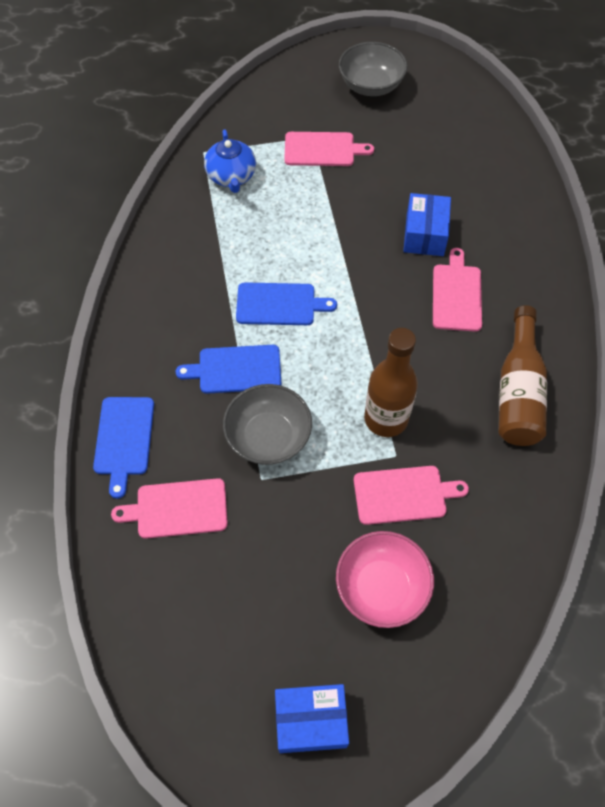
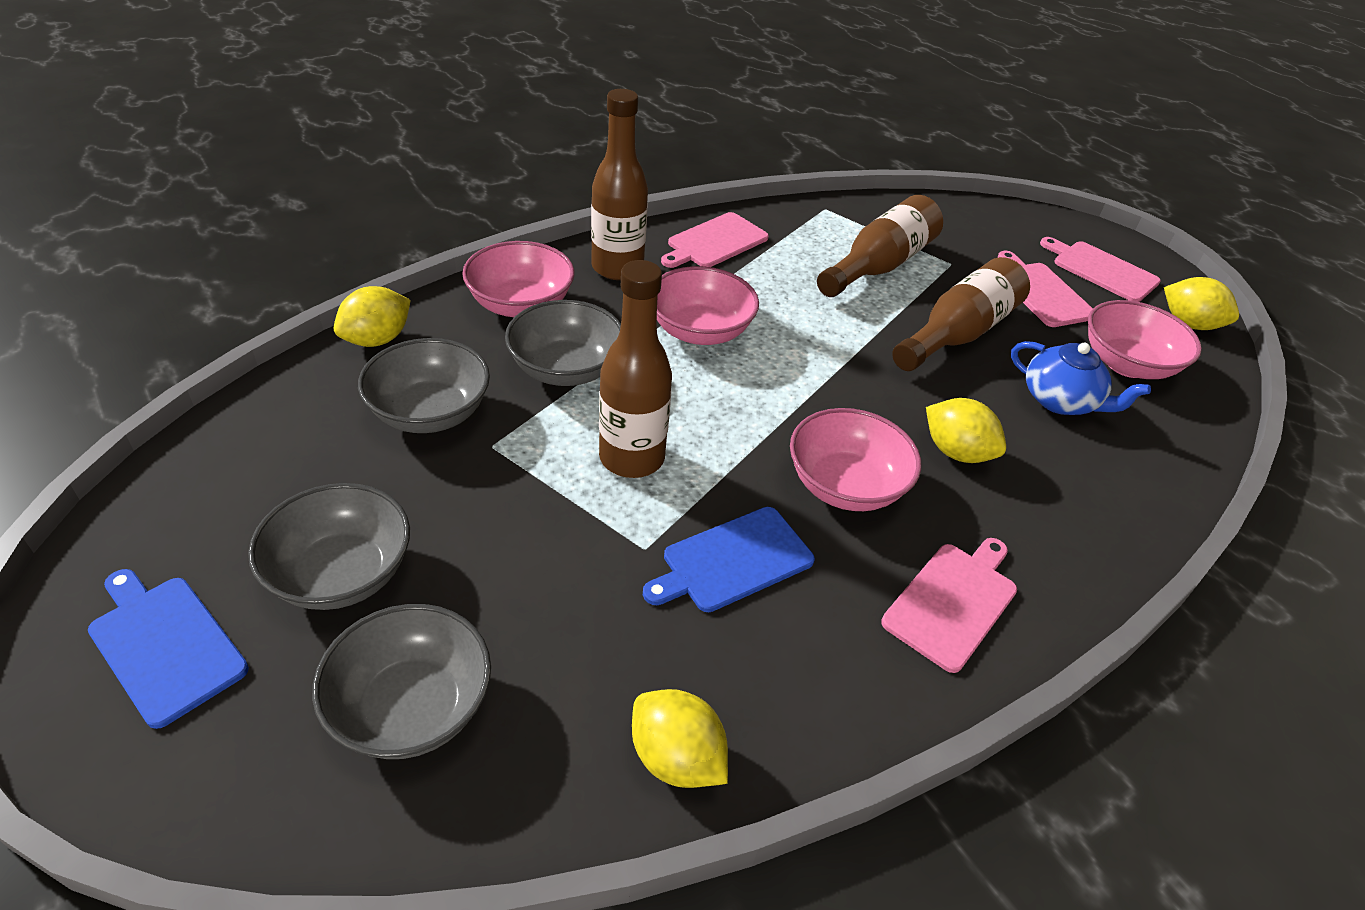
blue box: 2 -> 0
blue cutting board: 3 -> 2
brown bottle: 2 -> 4
grey bowl: 2 -> 4
pink bowl: 1 -> 4
yellow lemon: 0 -> 4

